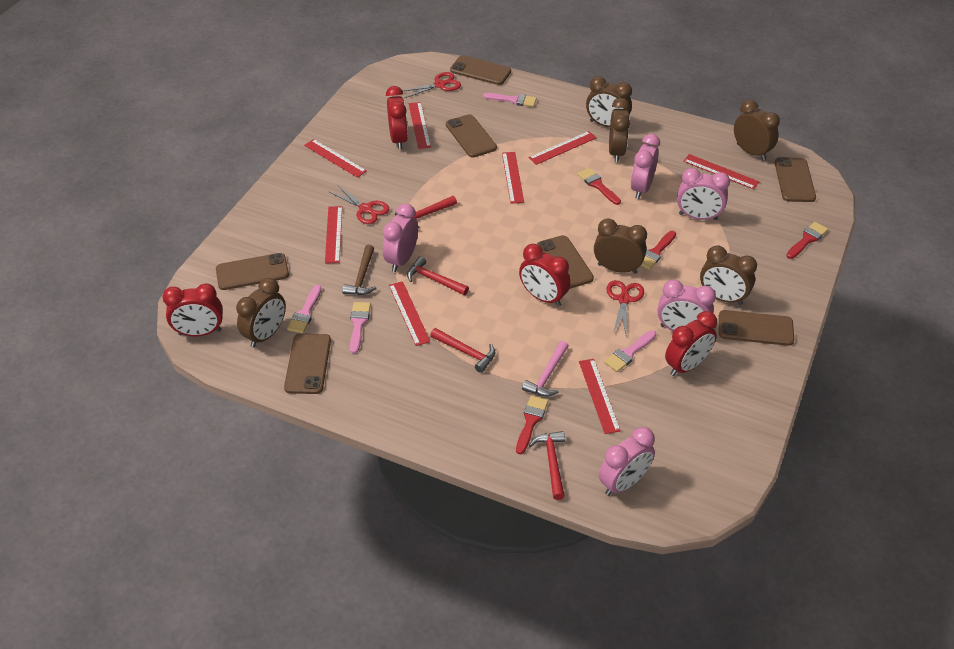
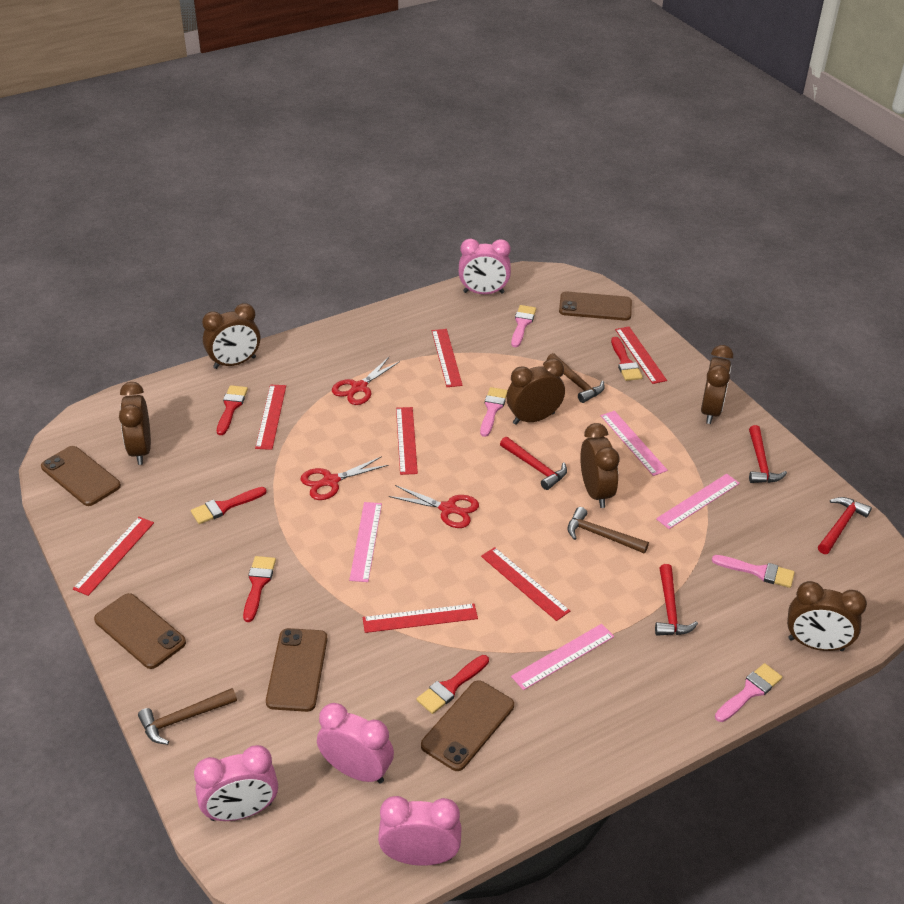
brown hammer: 1 -> 3
brown phone: 7 -> 5
pink clock: 5 -> 4
pink hammer: 1 -> 0
pink ruler: 0 -> 4
red brush: 4 -> 5
red clock: 4 -> 0
red ruler: 8 -> 7

